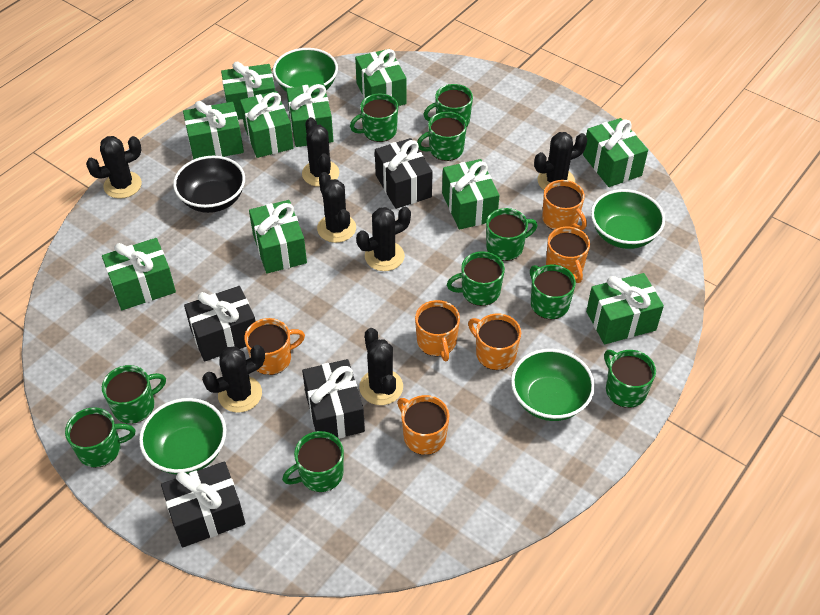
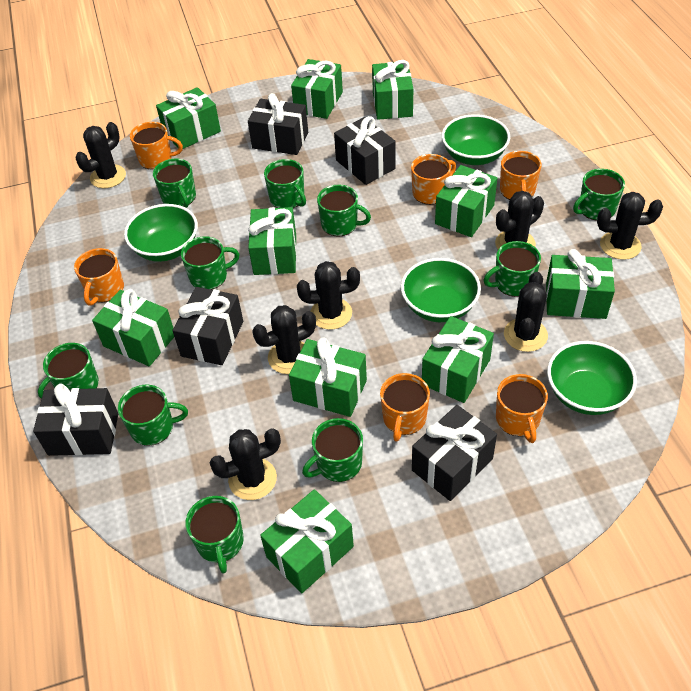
black bowl: 1 -> 0
black gift: 4 -> 5

